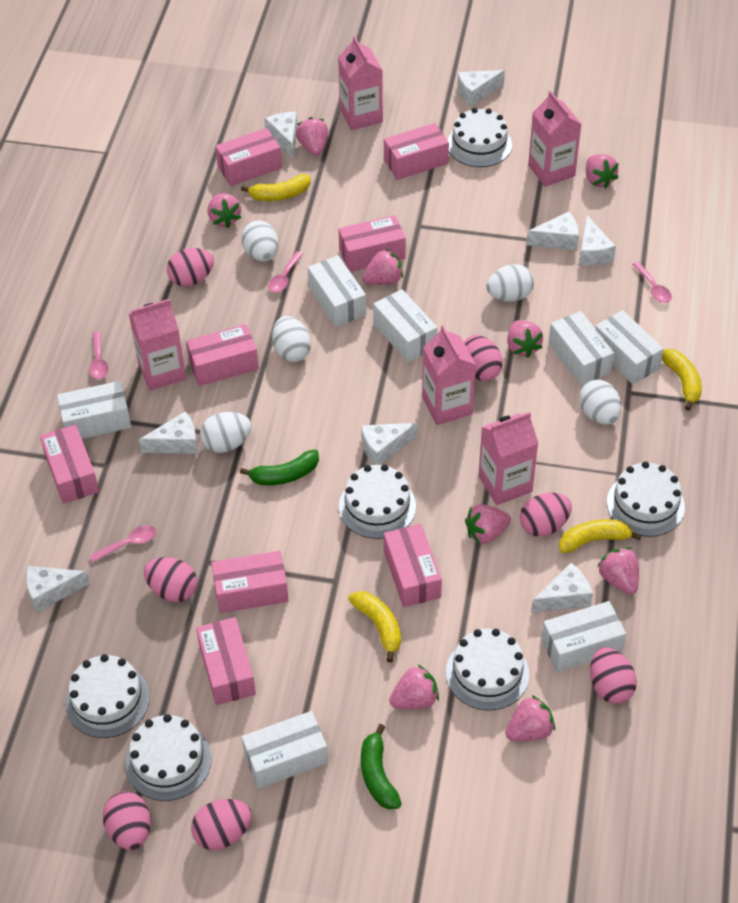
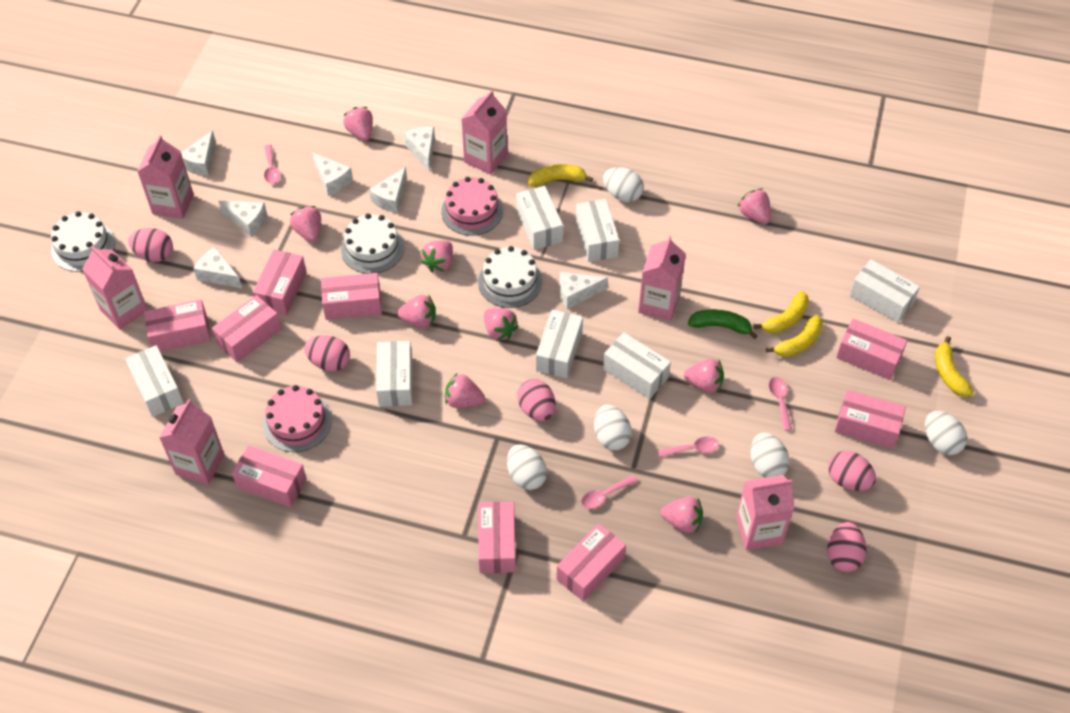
green banana: 2 -> 1
pink box: 8 -> 9
pink cake: 0 -> 2
pink carton: 5 -> 6
pink egg: 7 -> 5
white cake: 6 -> 3
white cheese: 8 -> 7

